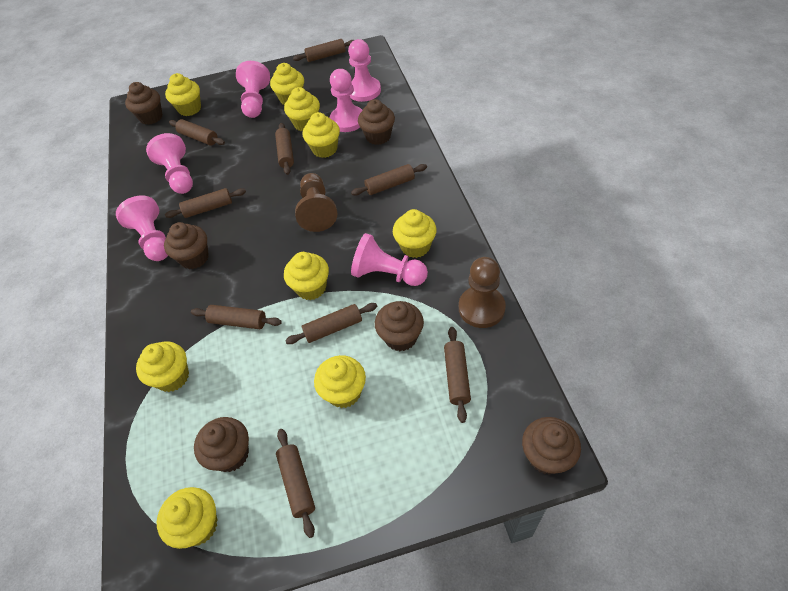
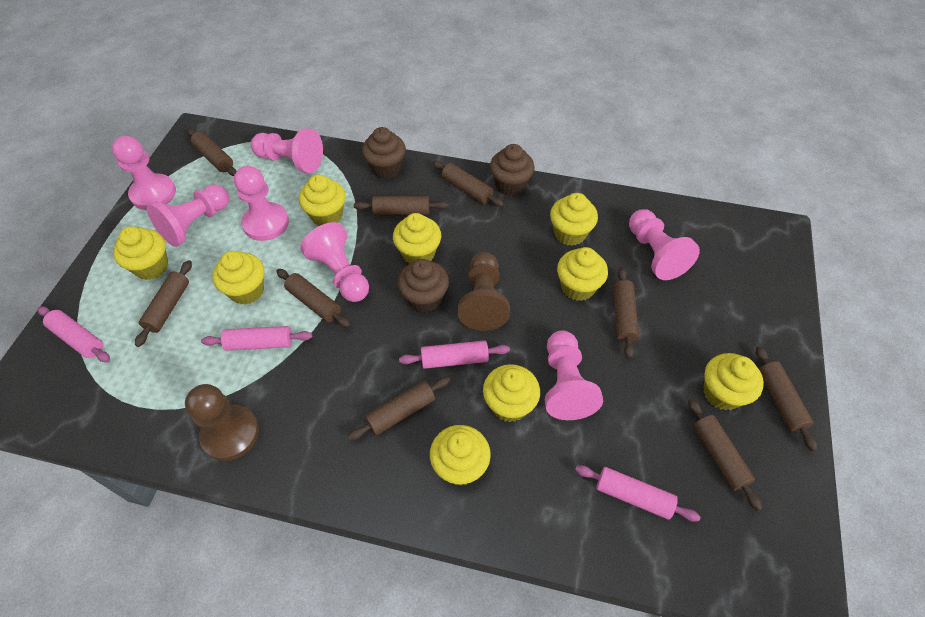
brown cupcake: 6 -> 3
pink pawn: 6 -> 7
pink rolling pin: 0 -> 4

